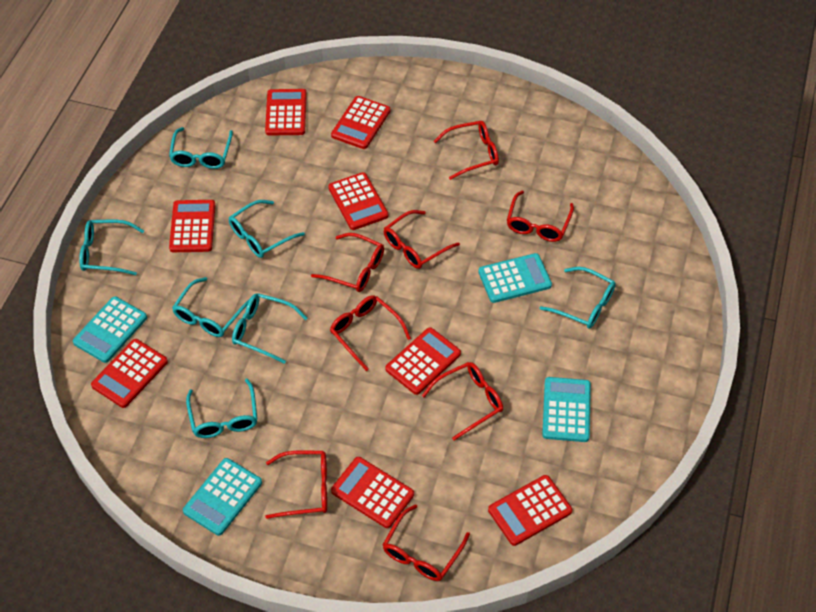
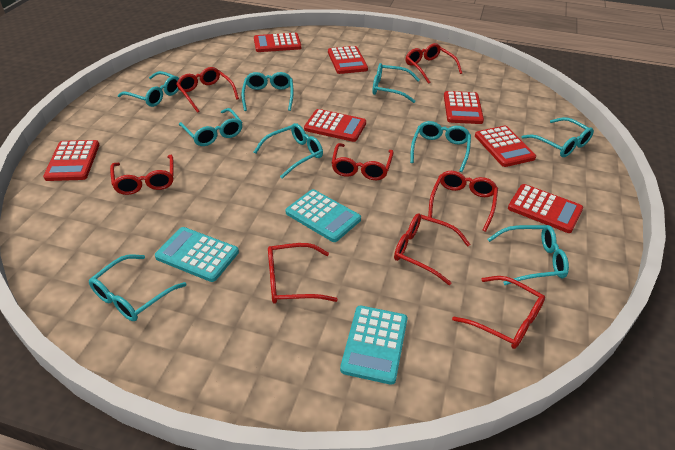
red calculator: 8 -> 7
turquoise calculator: 4 -> 3
turquoise glasses: 7 -> 9

